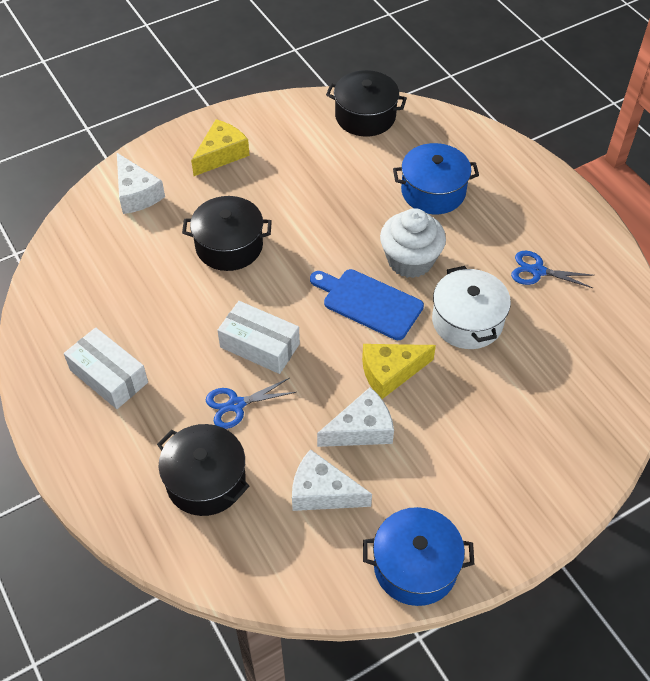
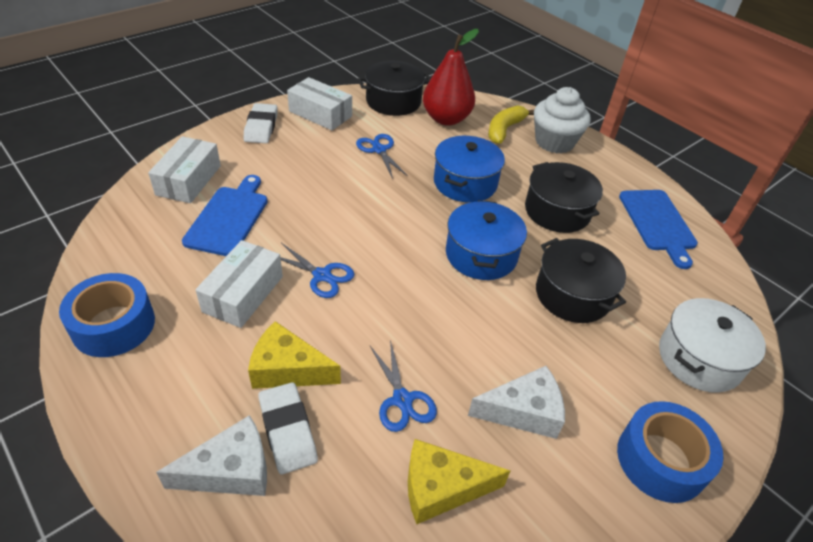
blue cutting board: 1 -> 2
blue scissors: 2 -> 3
blue tape: 0 -> 2
red pear: 0 -> 1
white box: 2 -> 3
white cheese: 3 -> 2
white eraser: 0 -> 2
yellow banana: 0 -> 1

